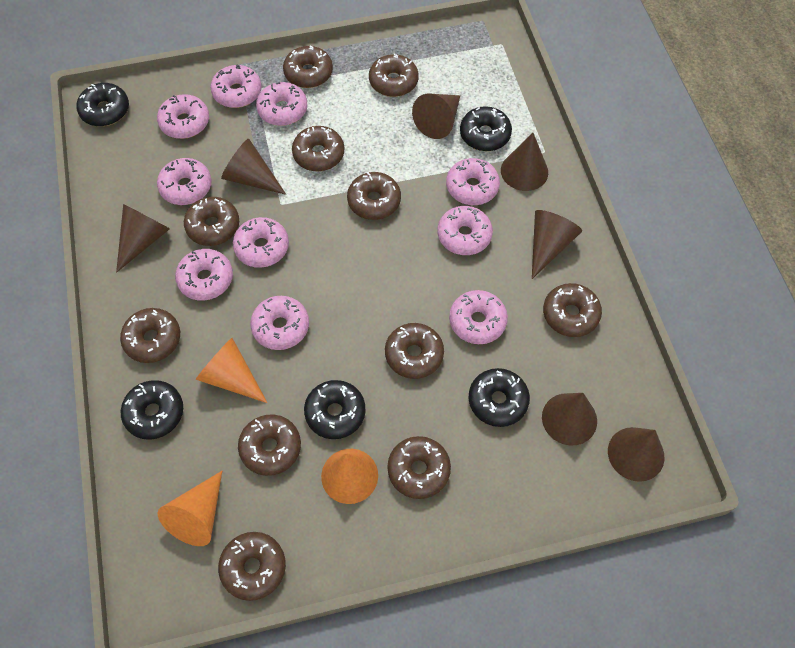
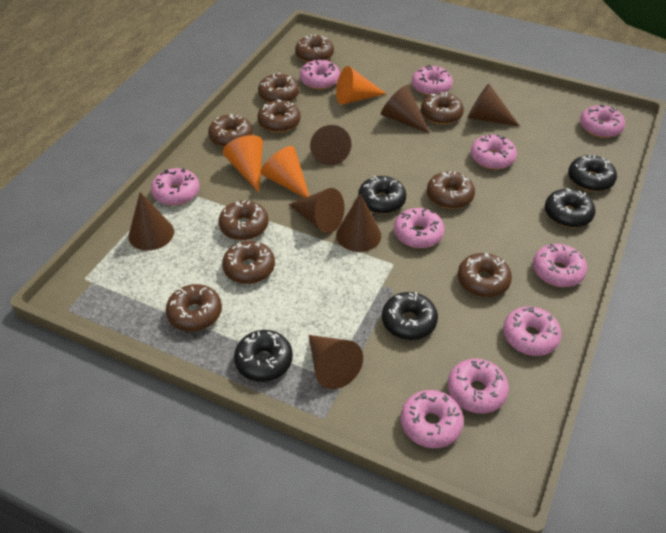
brown donut: 11 -> 10

